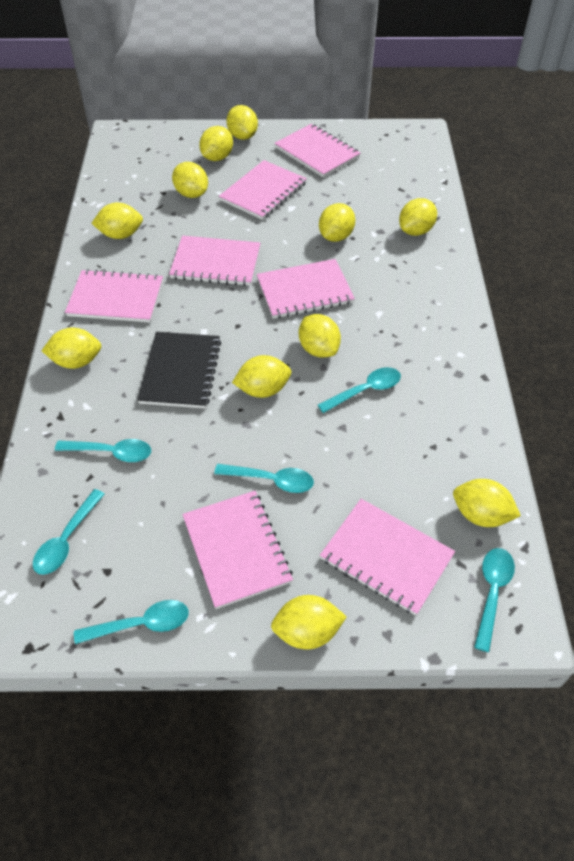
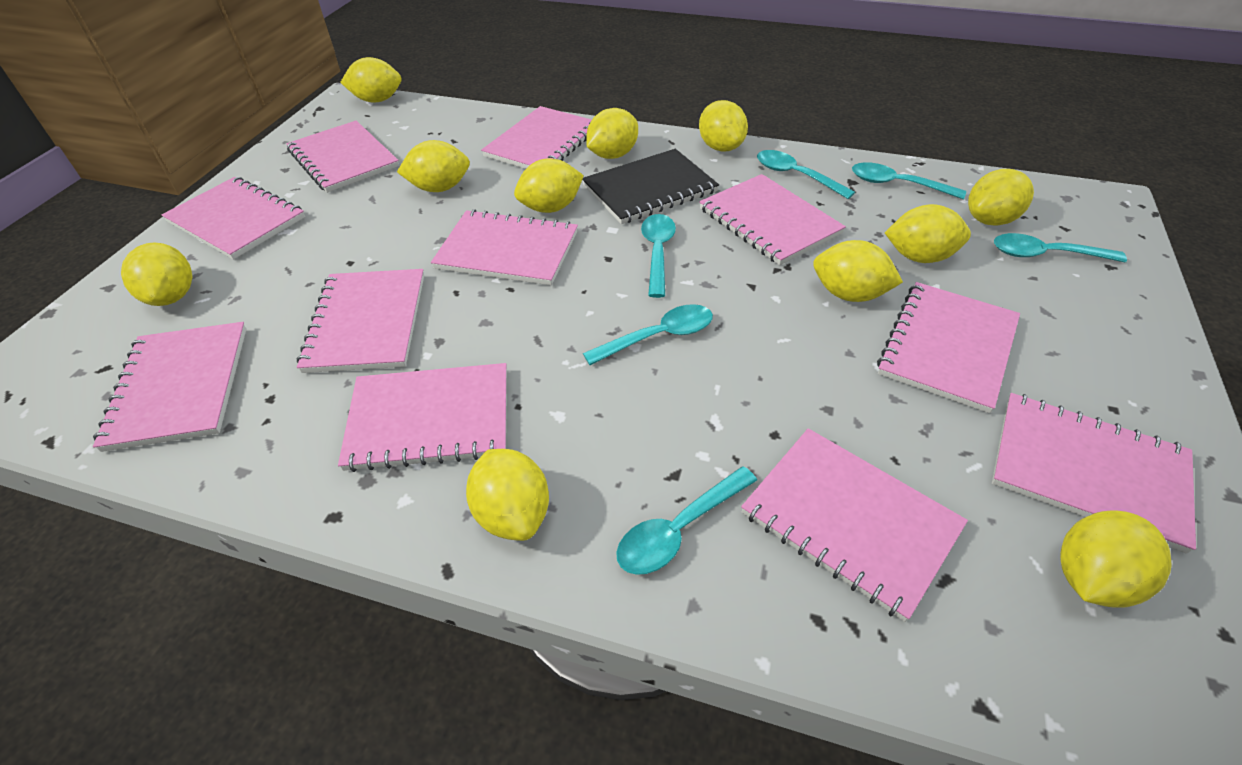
pink notebook: 7 -> 11

